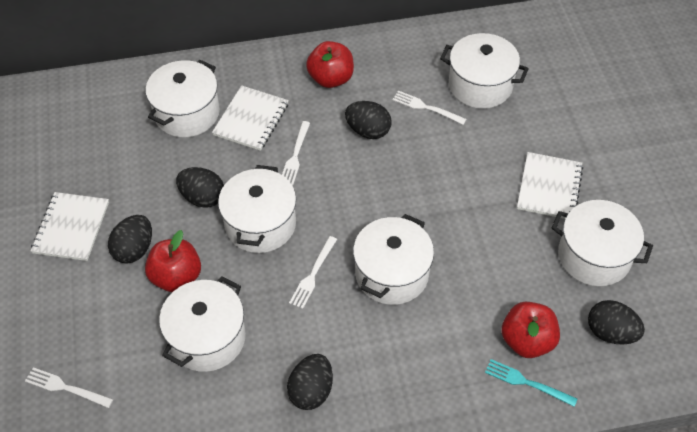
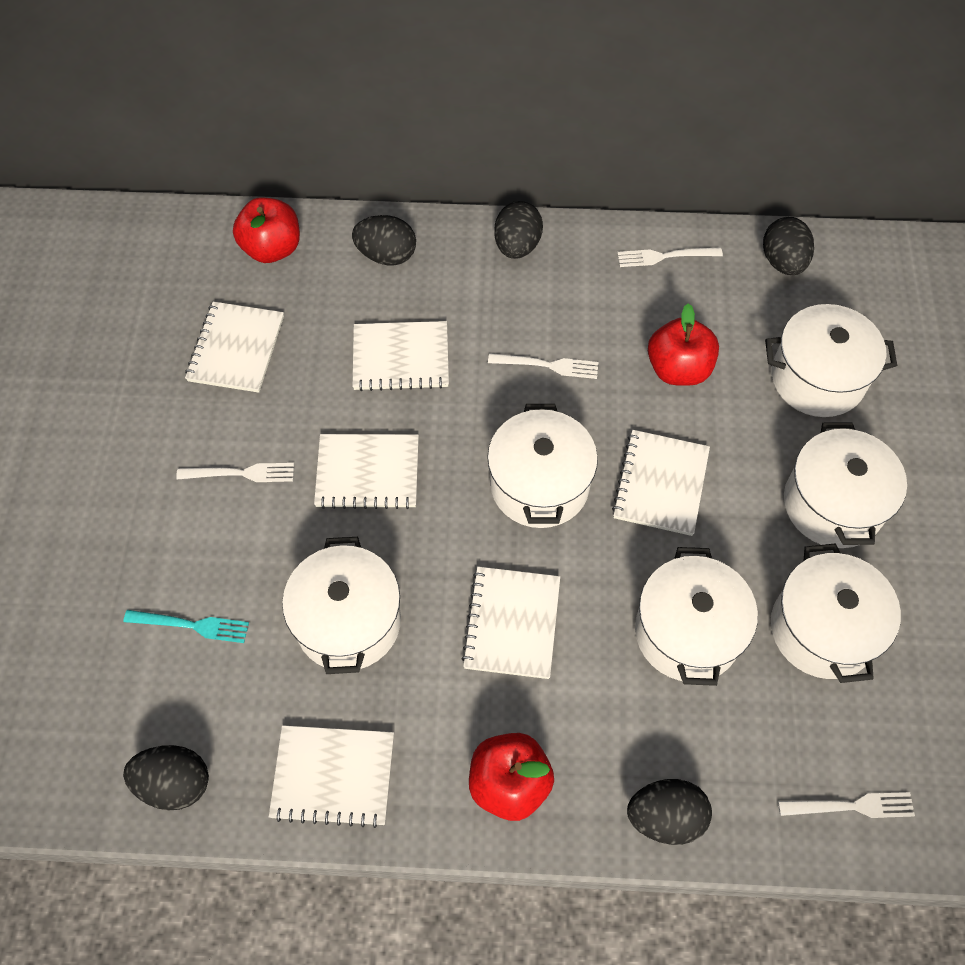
white notebook: 3 -> 6

